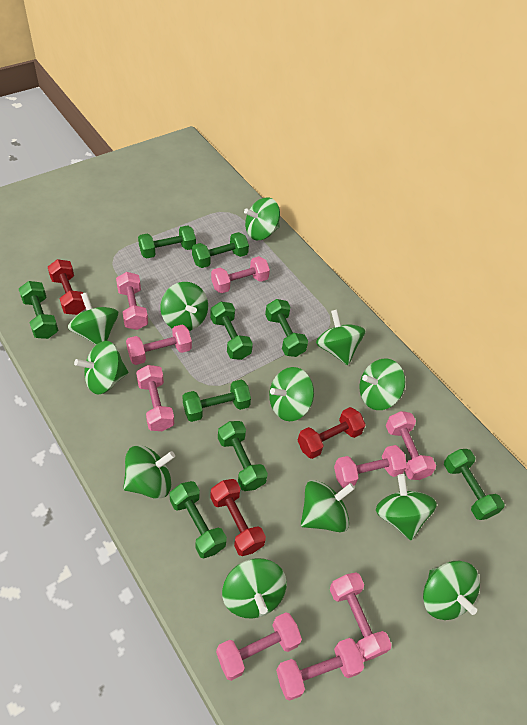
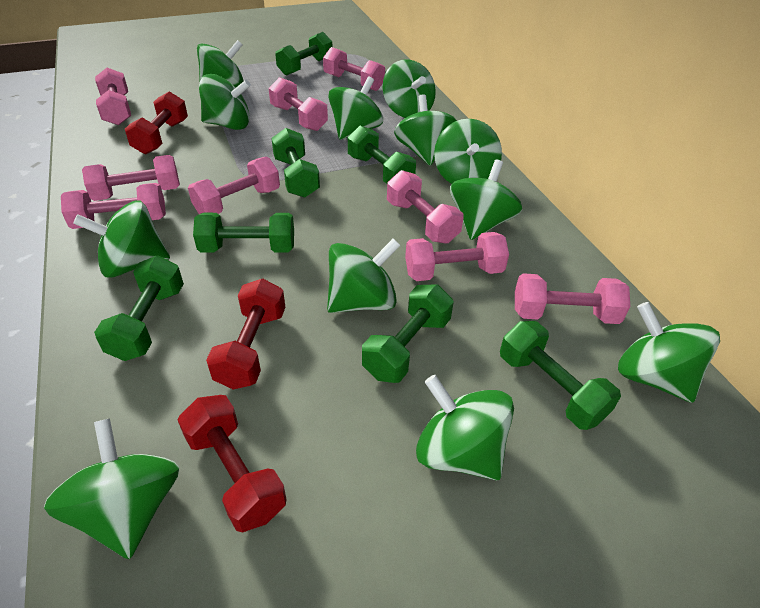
green dumbbell: 9 -> 7

